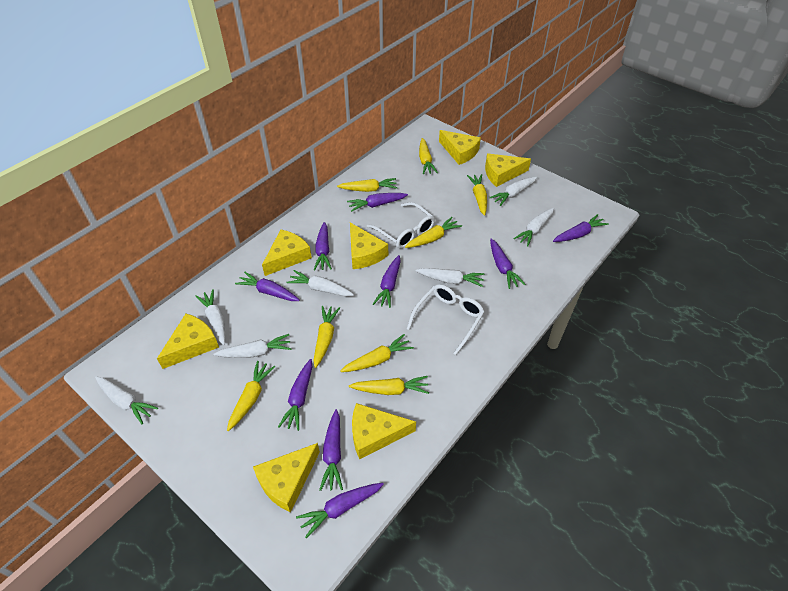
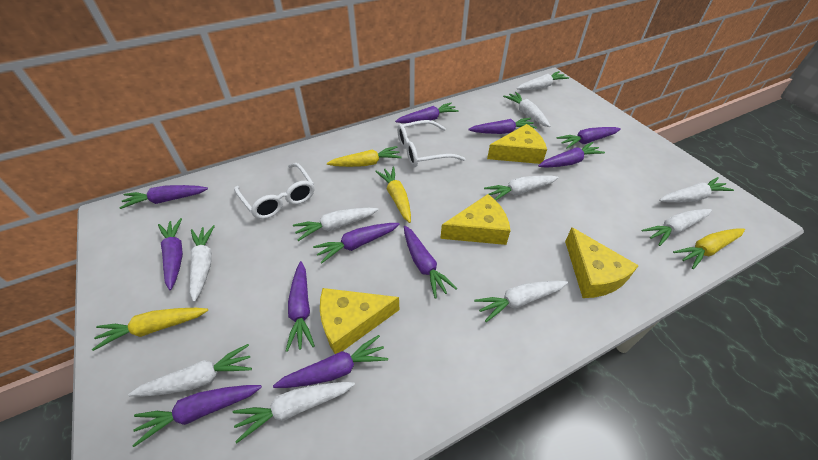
purple carrot: 9 -> 11
white carrot: 7 -> 10
yellow carrot: 8 -> 4
yellow cheese: 7 -> 4

